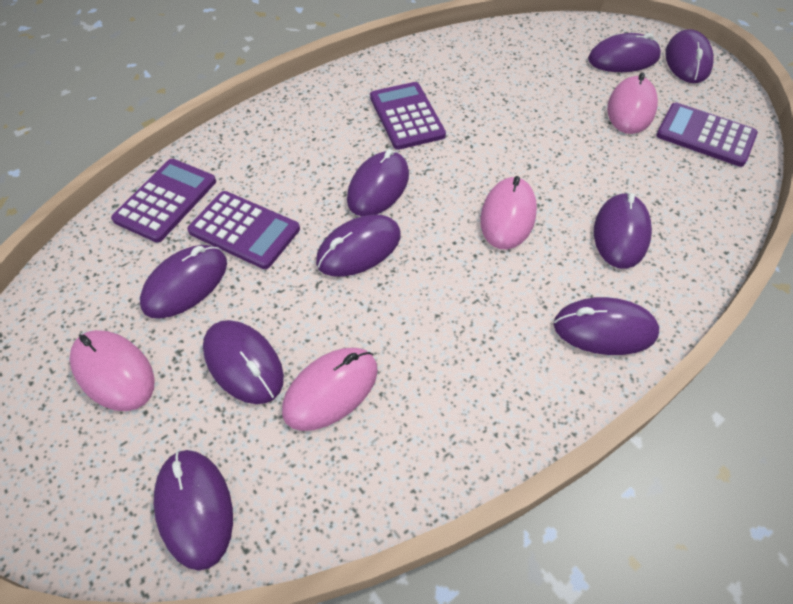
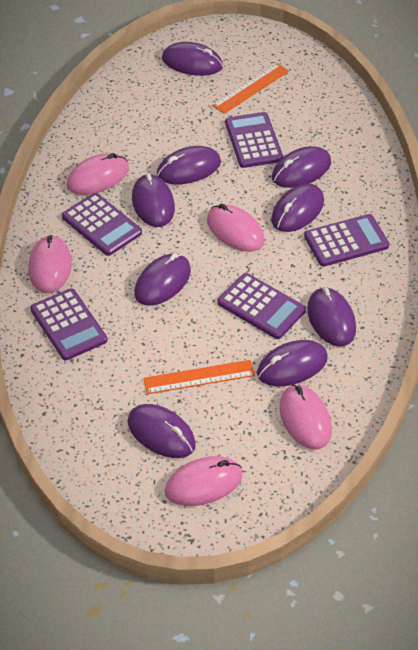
orange ruler: 0 -> 2
pink mouse: 4 -> 5
purple calculator: 4 -> 5

